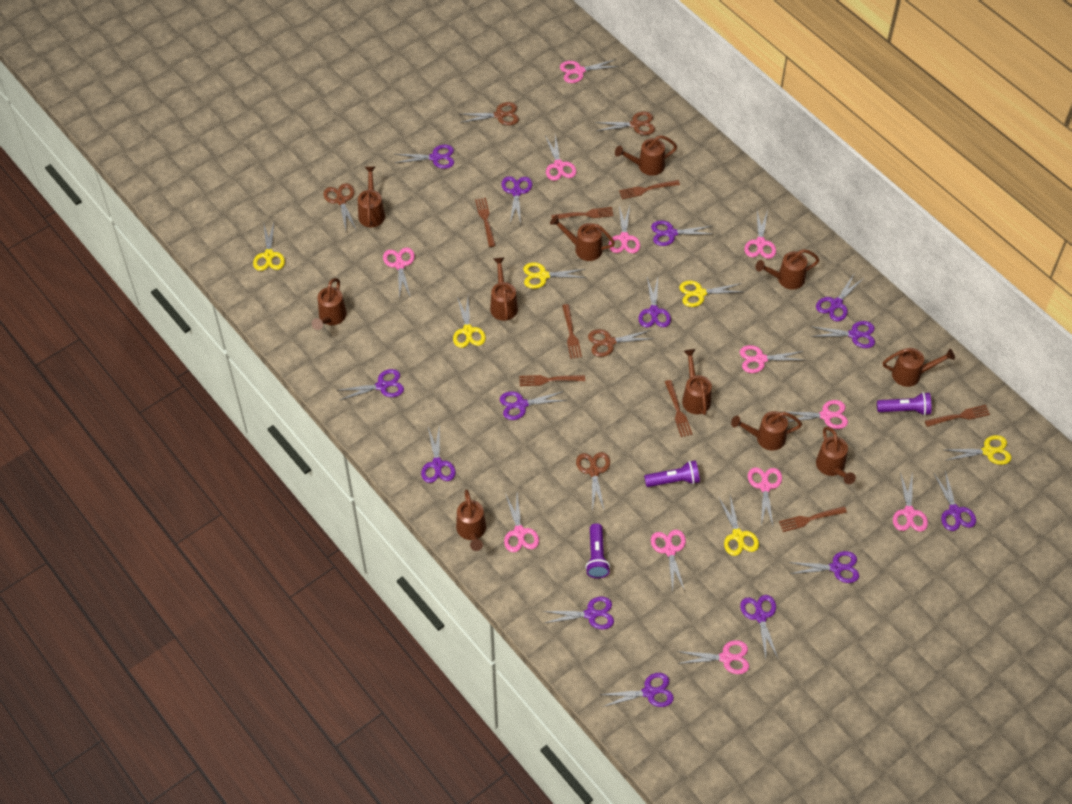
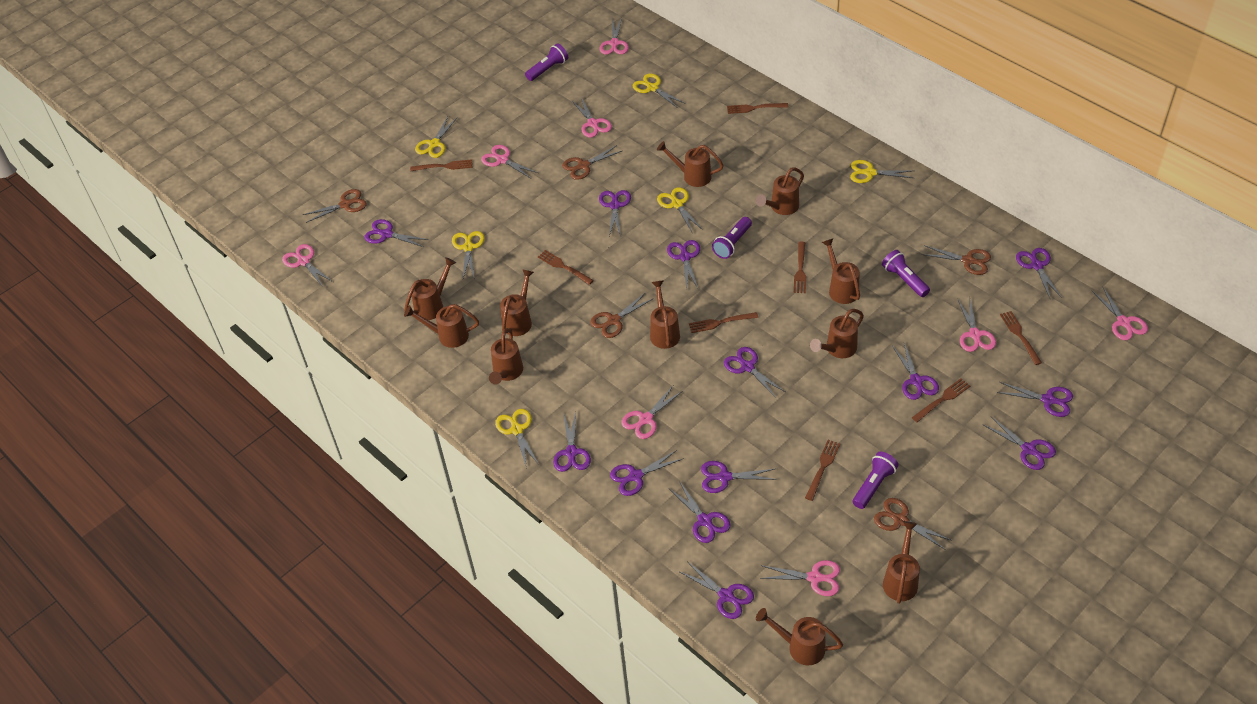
pink scissors: 12 -> 8
purple flashlight: 3 -> 4
purple scissors: 14 -> 13

